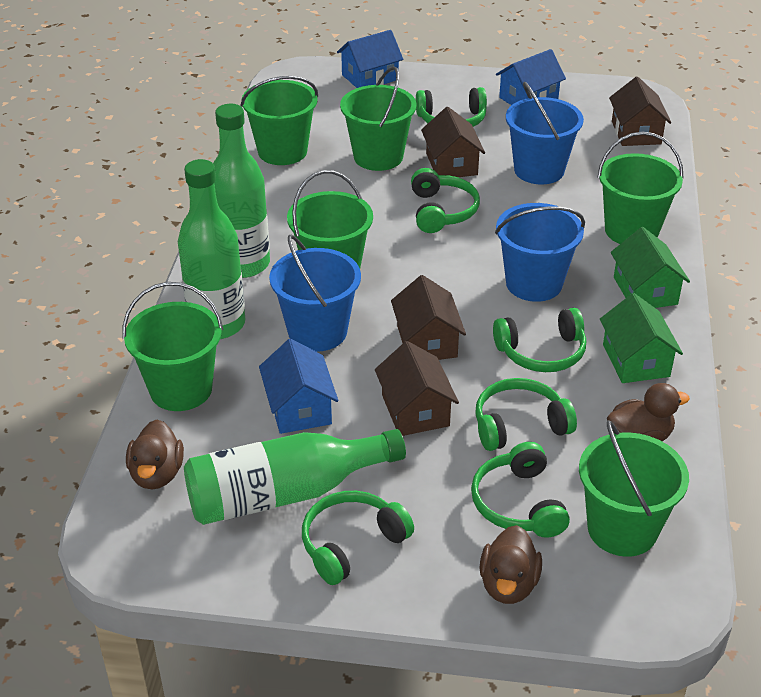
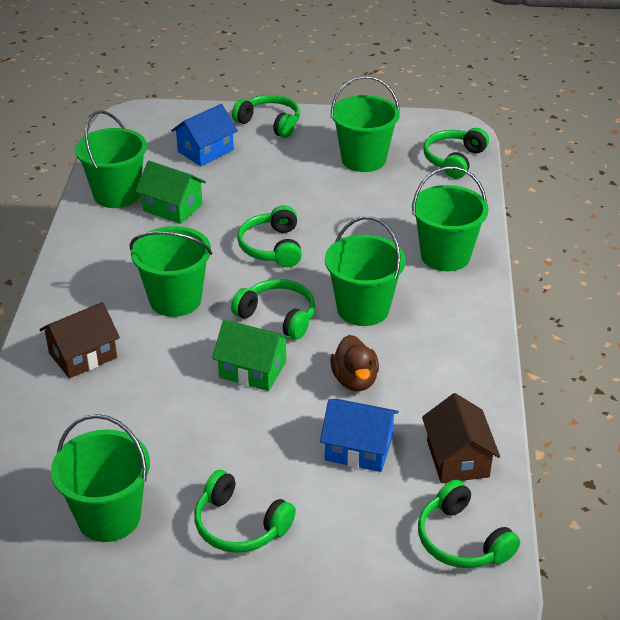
blue bucket: 3 -> 0
blue house: 3 -> 2
brown duck: 3 -> 1
brown house: 4 -> 2
green bottle: 3 -> 0

